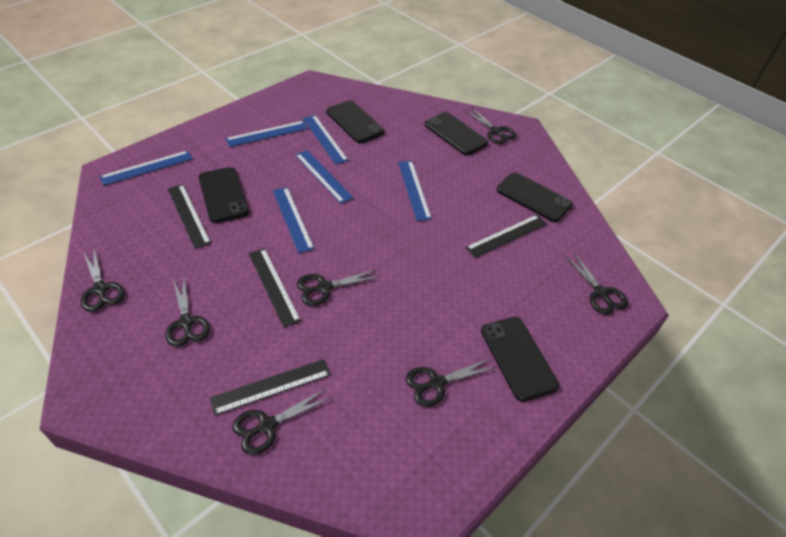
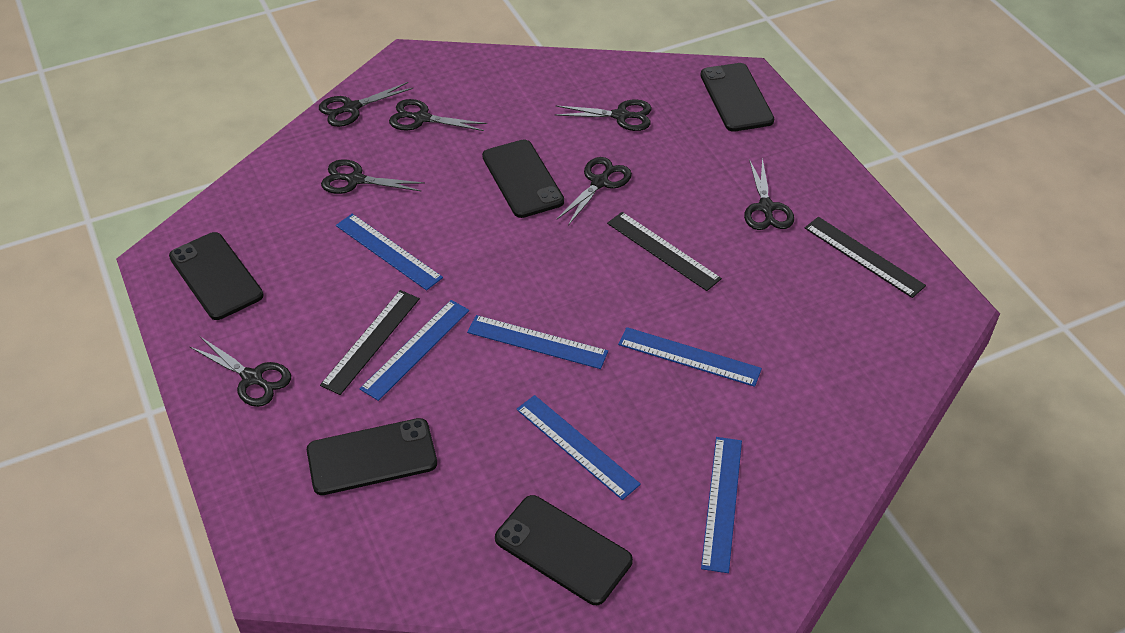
black ruler: 4 -> 3

